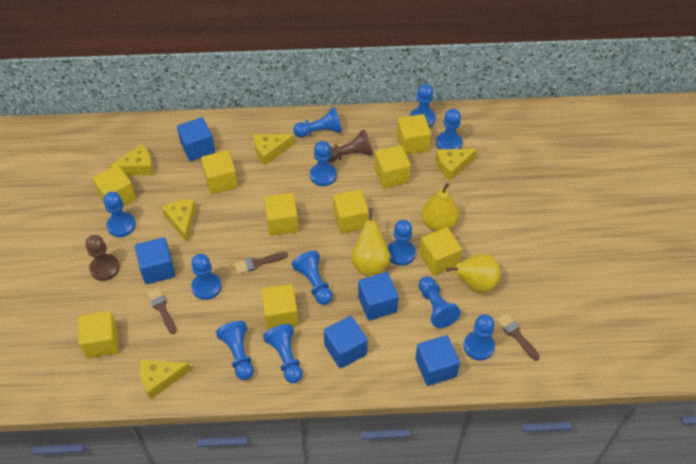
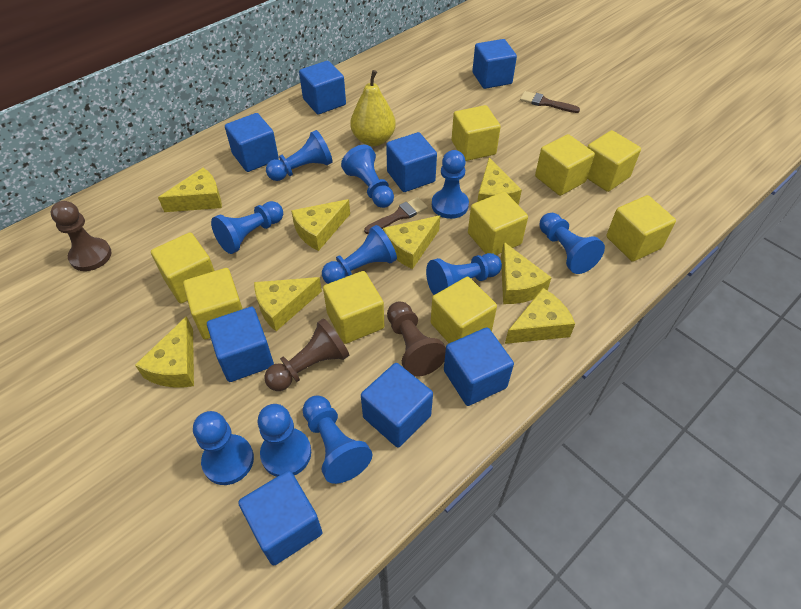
blue cube: 5 -> 8
blue pawn: 12 -> 10
brown brush: 3 -> 2
brown pawn: 2 -> 3
yellow cheese: 5 -> 8
yellow pear: 3 -> 1

